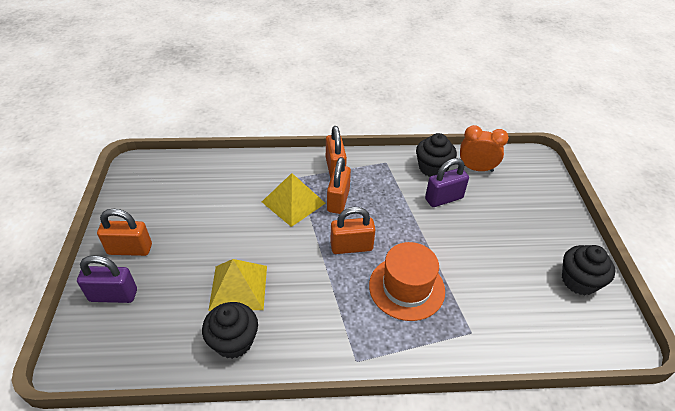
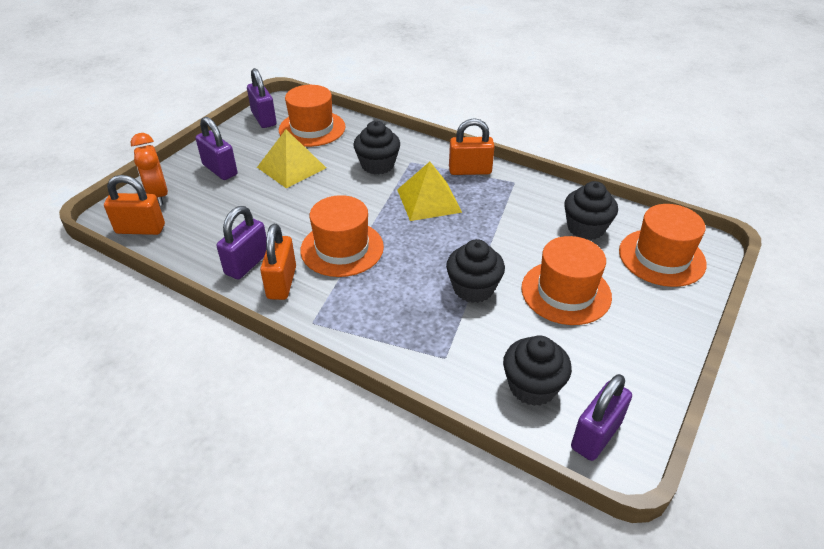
black cupcake: 3 -> 4
orange hat: 1 -> 4
orange padlock: 4 -> 3
purple padlock: 2 -> 4

